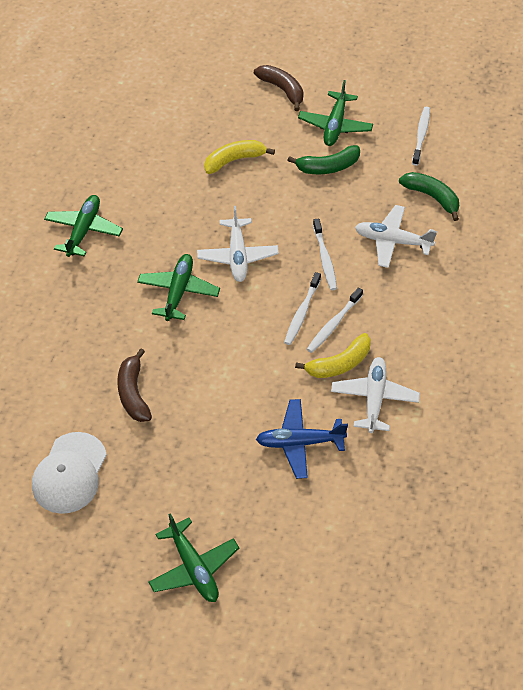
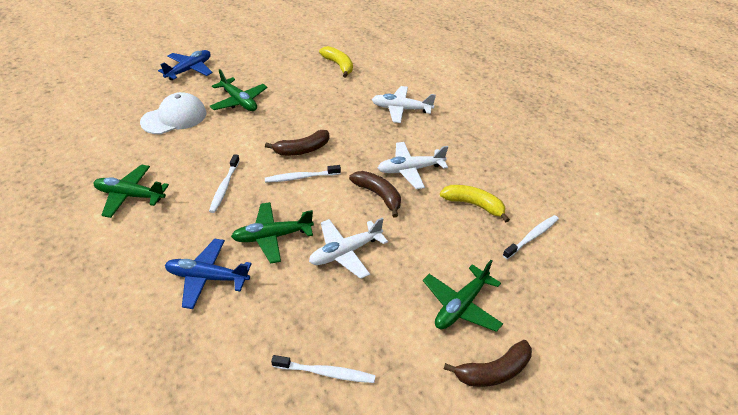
blue plane: 1 -> 2
brown banana: 2 -> 3
green banana: 2 -> 0

